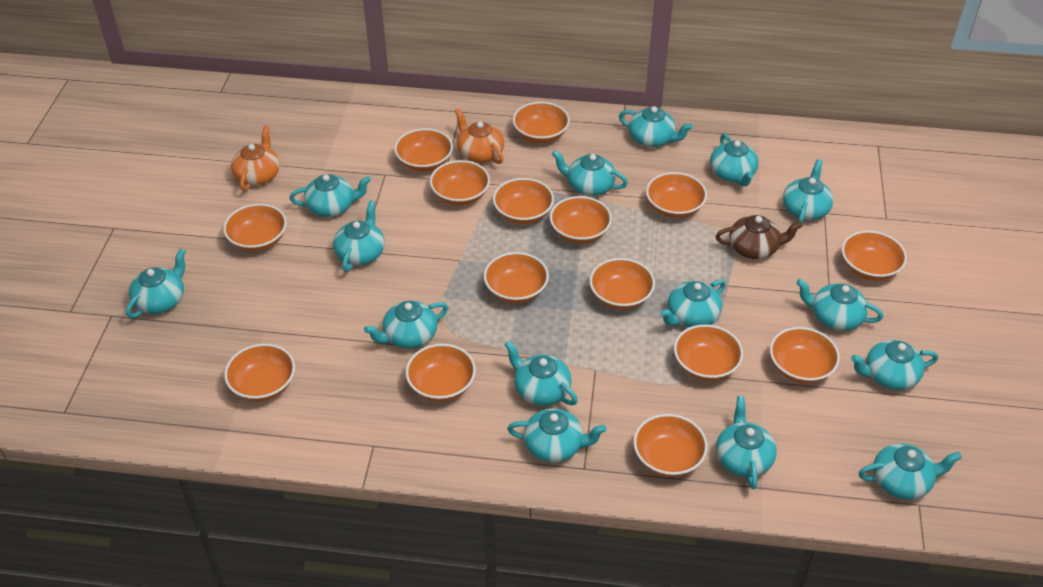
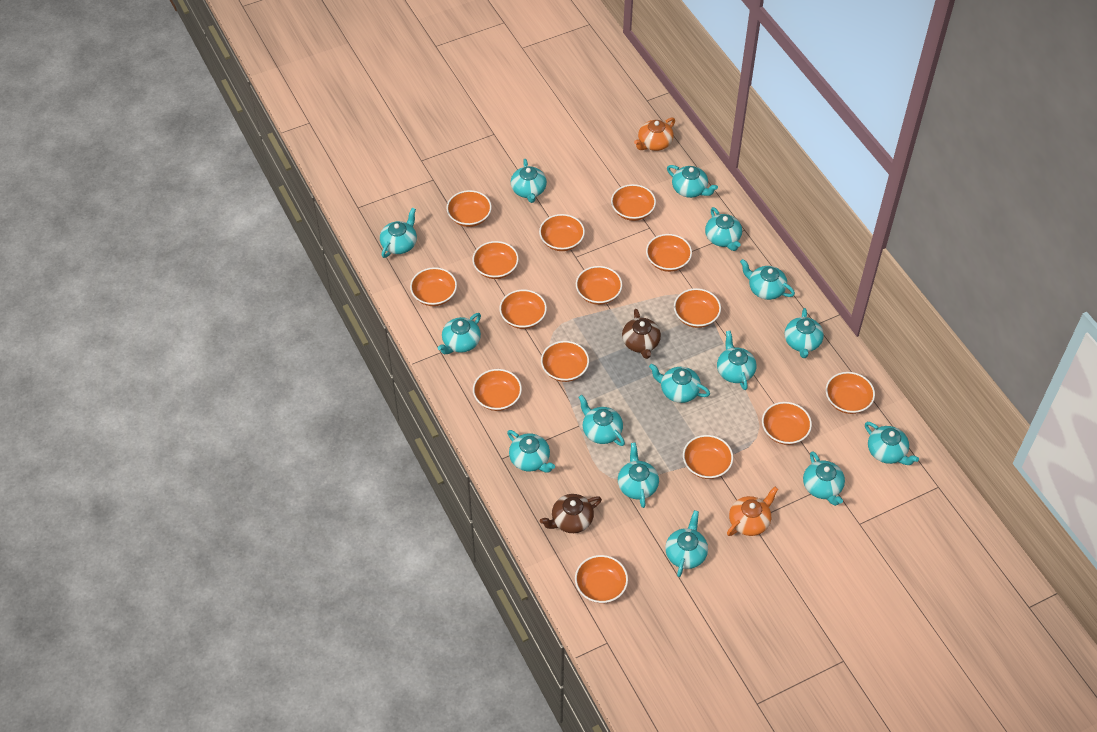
brown teapot: 1 -> 2

